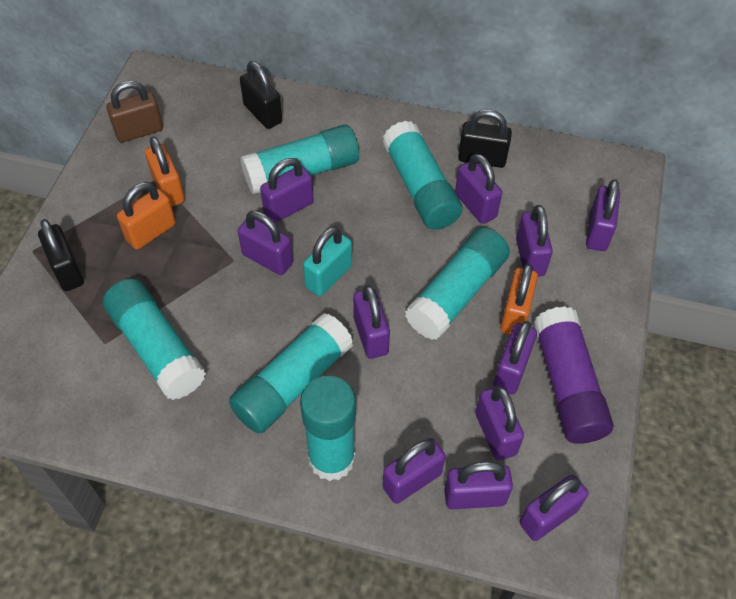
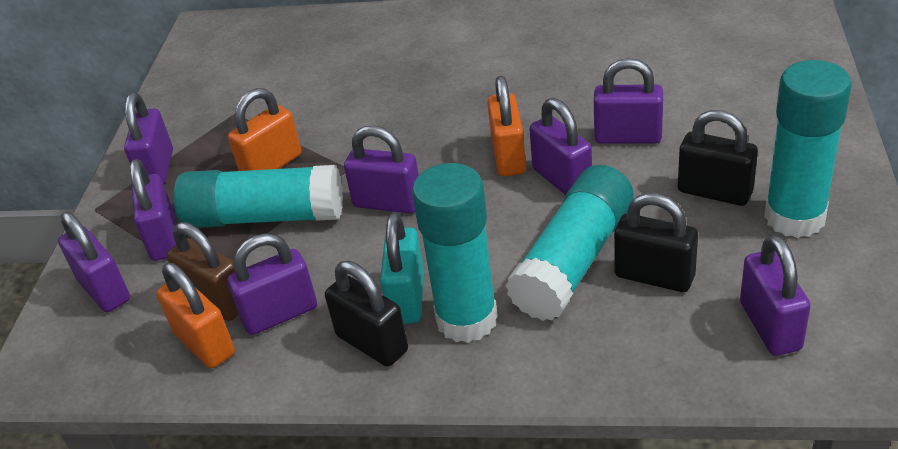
purple glue stick: 1 -> 0
purple padlock: 11 -> 8
turquoise glue stick: 6 -> 4

